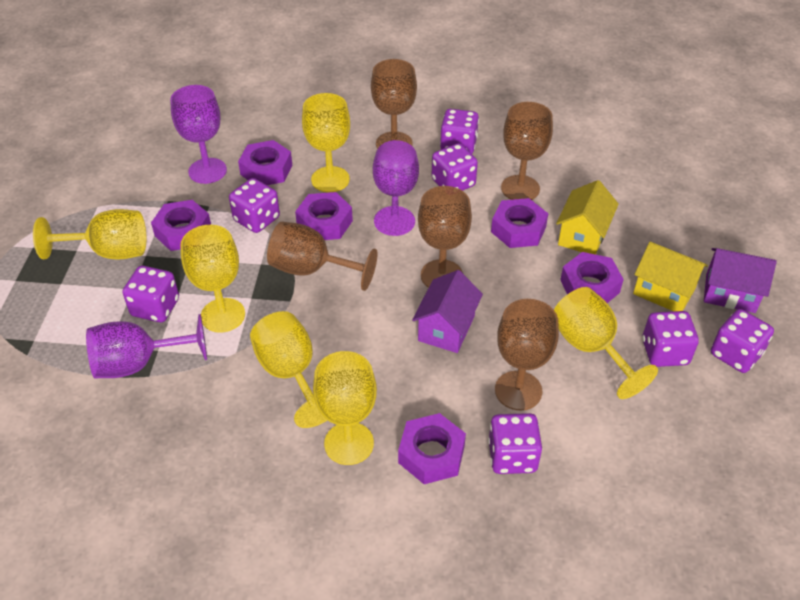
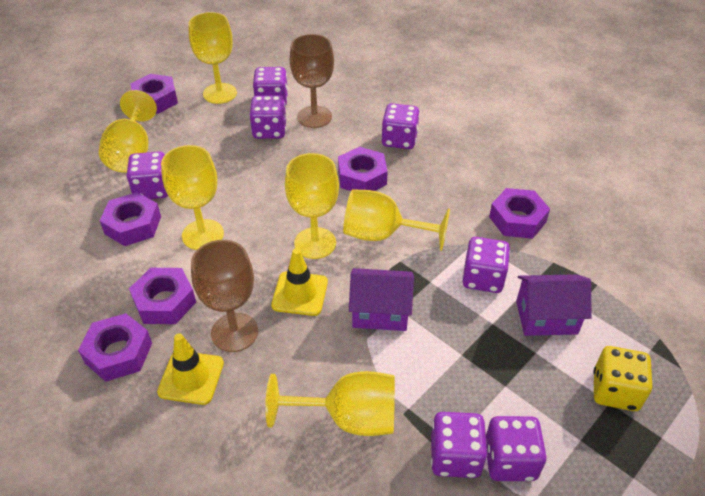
brown goblet: 5 -> 2
purple goblet: 3 -> 0
yellow dice: 0 -> 1
yellow house: 2 -> 0
yellow traffic cone: 0 -> 2

